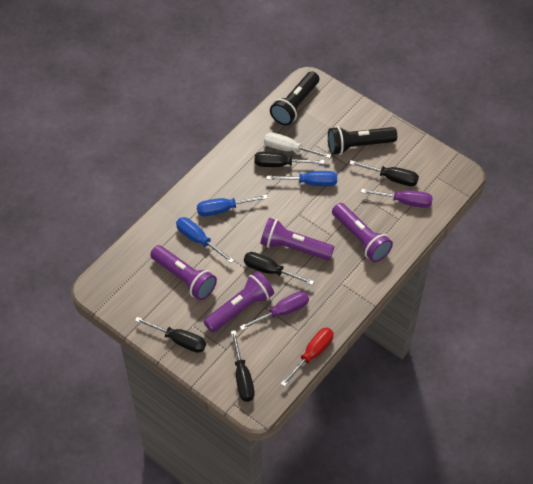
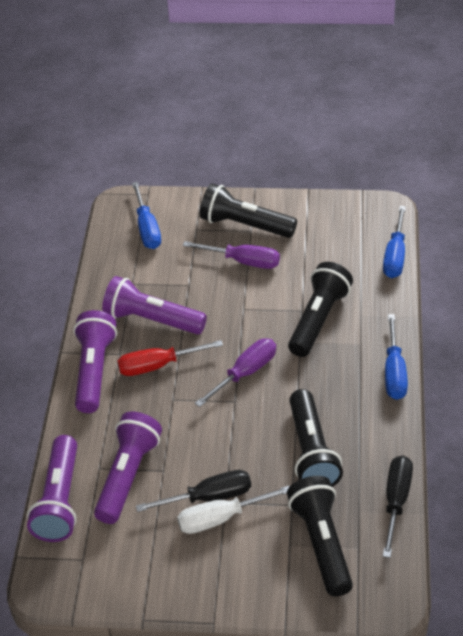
black flashlight: 2 -> 4
black screwdriver: 5 -> 2

